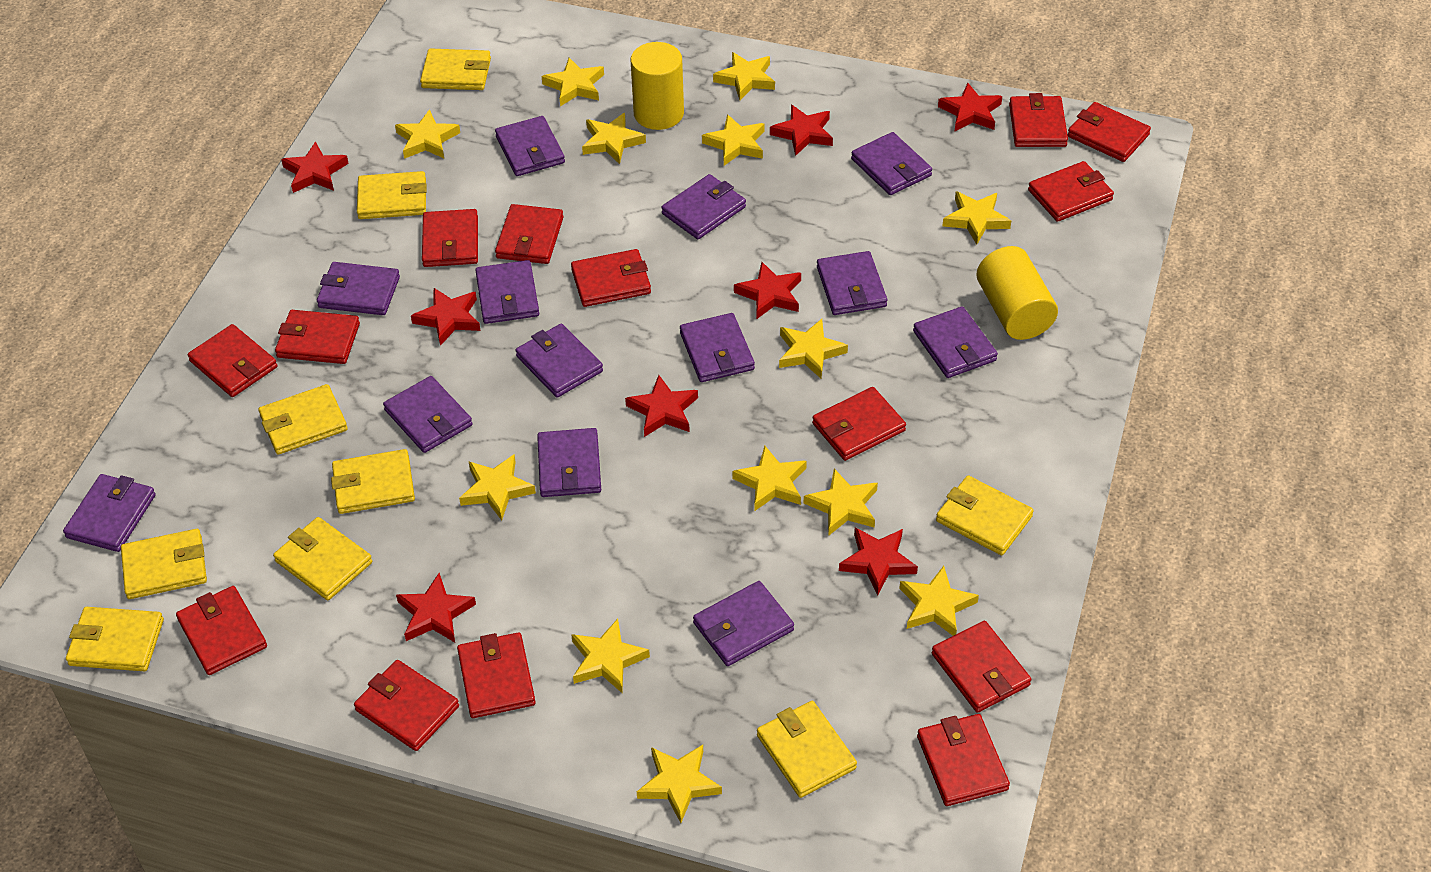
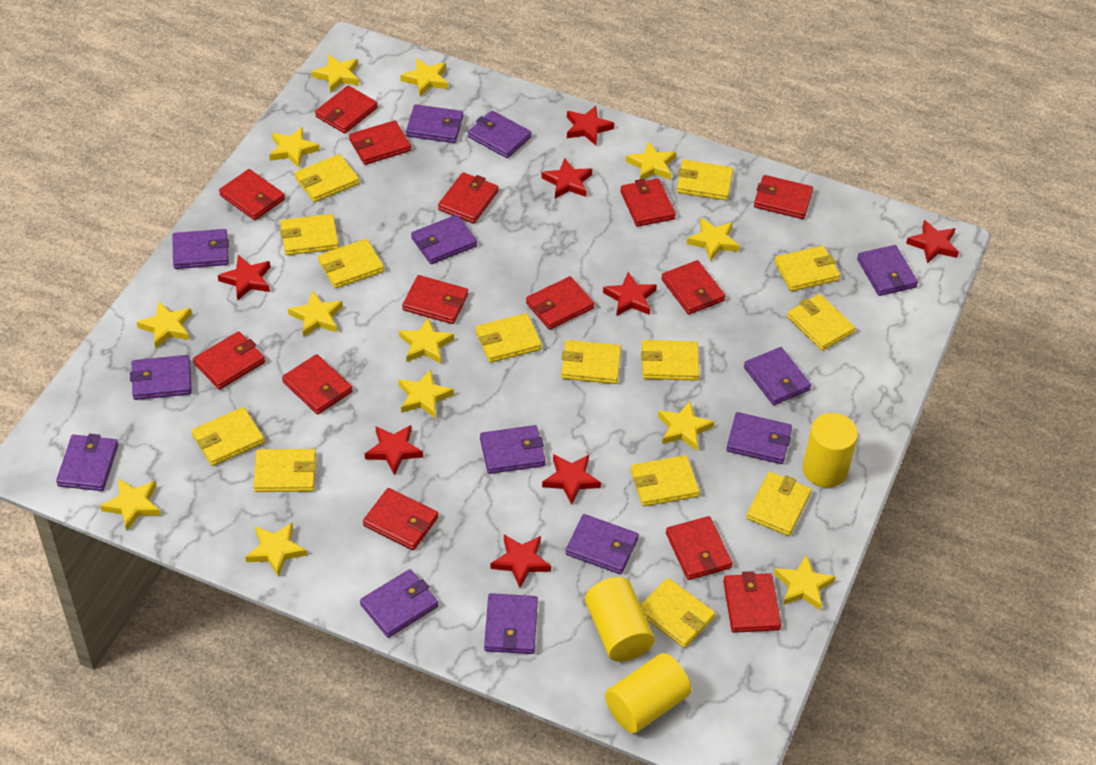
yellow cylinder: 2 -> 3
yellow wallet: 9 -> 14

